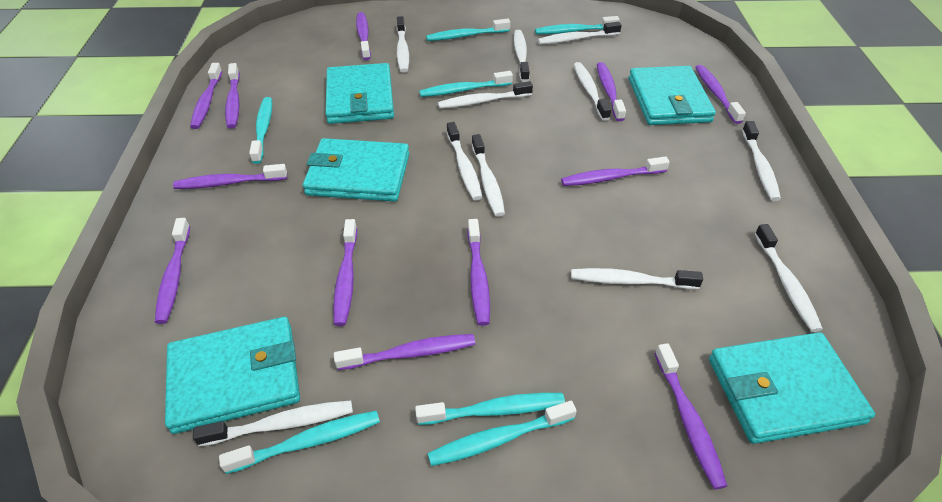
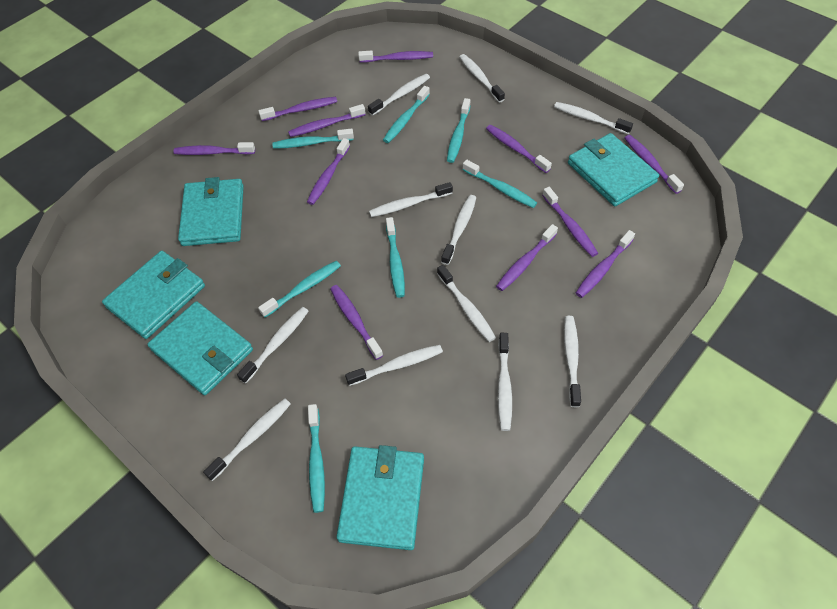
purple toothbrush: 12 -> 11

